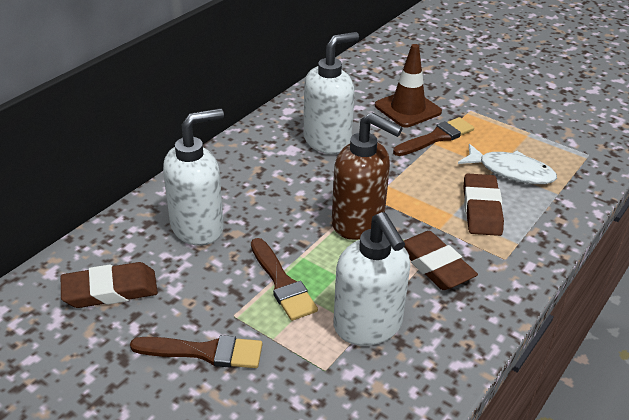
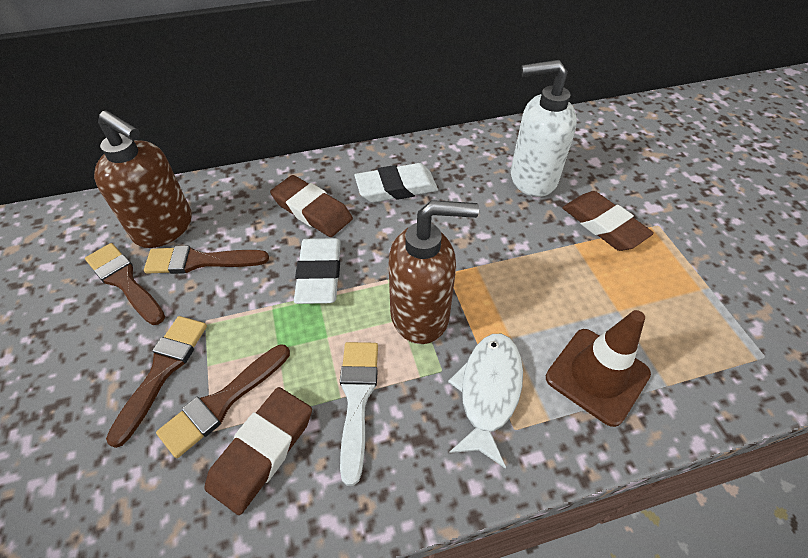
brown brush: 3 -> 4
brown soap dispenser: 1 -> 2
white brush: 0 -> 1
white eraser: 0 -> 2
white soap dispenser: 3 -> 1

